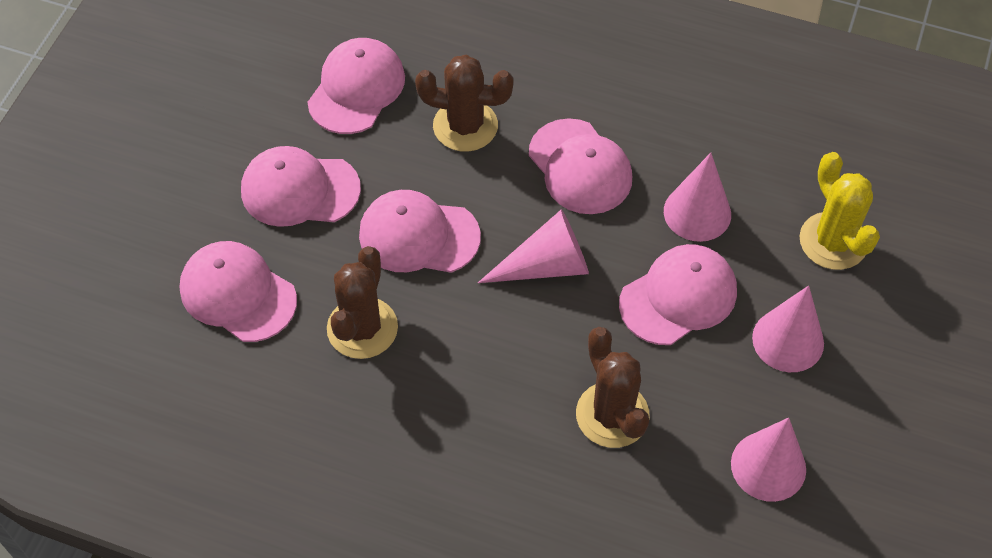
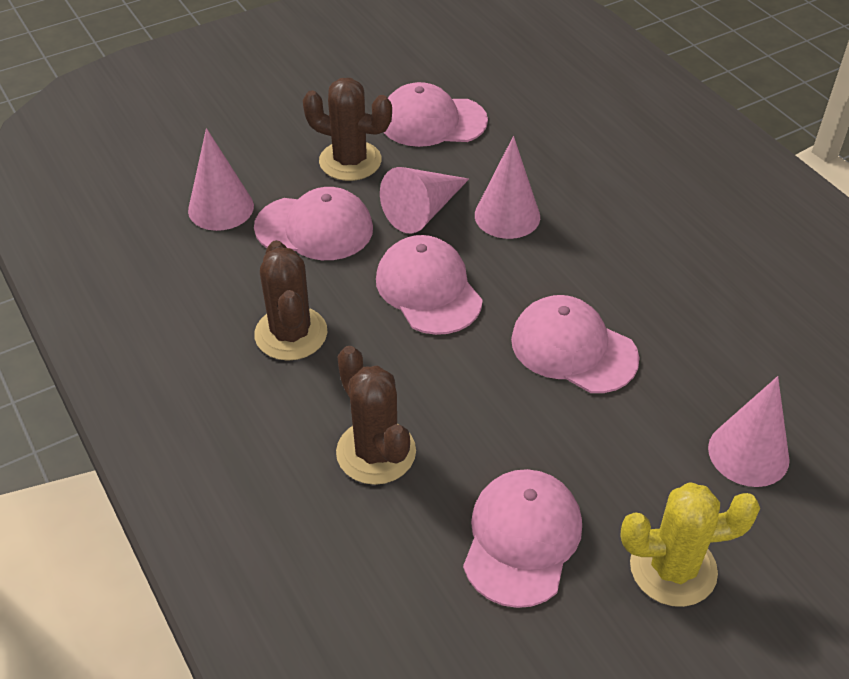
pink cap: 6 -> 5

